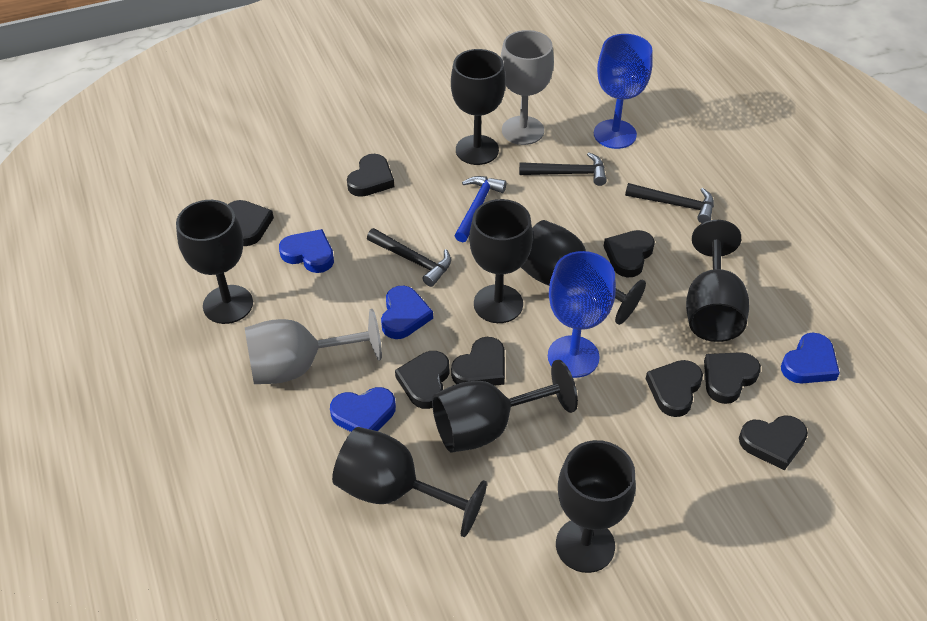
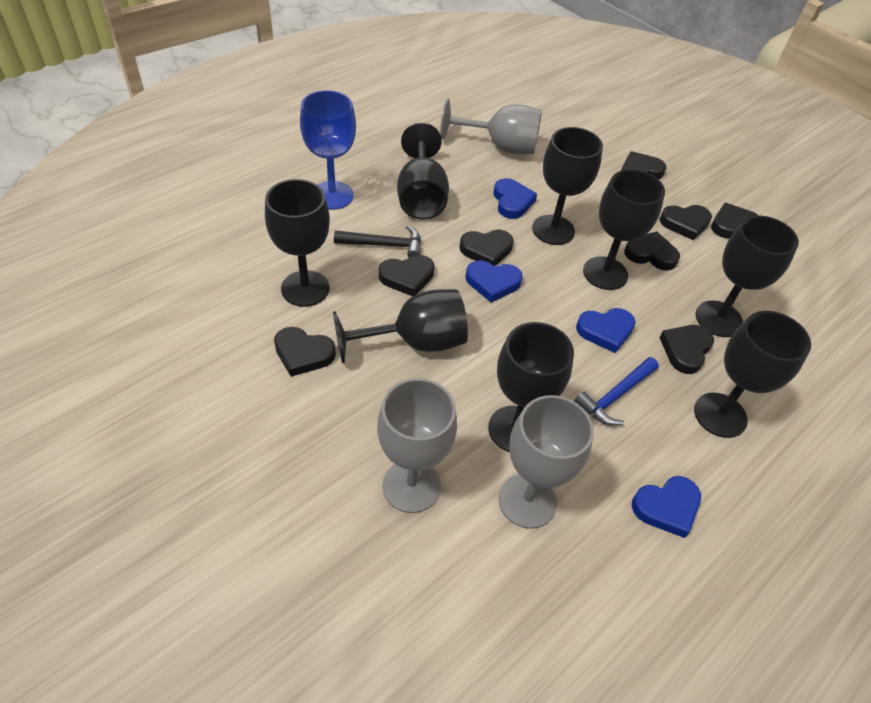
black hammer: 3 -> 1
blue goblet: 2 -> 1
grey goblet: 2 -> 3

